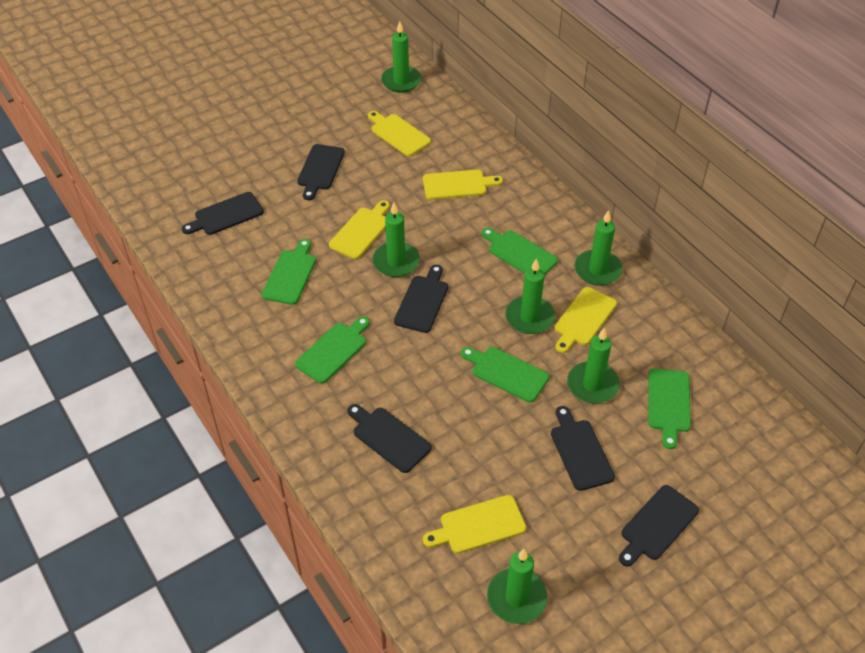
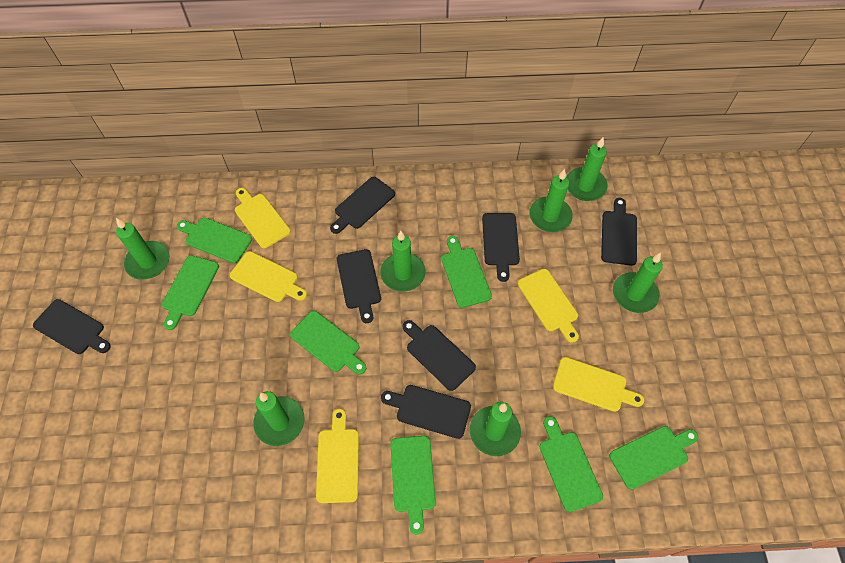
black cutting board: 6 -> 7
green candle: 6 -> 7
green cutting board: 5 -> 7

